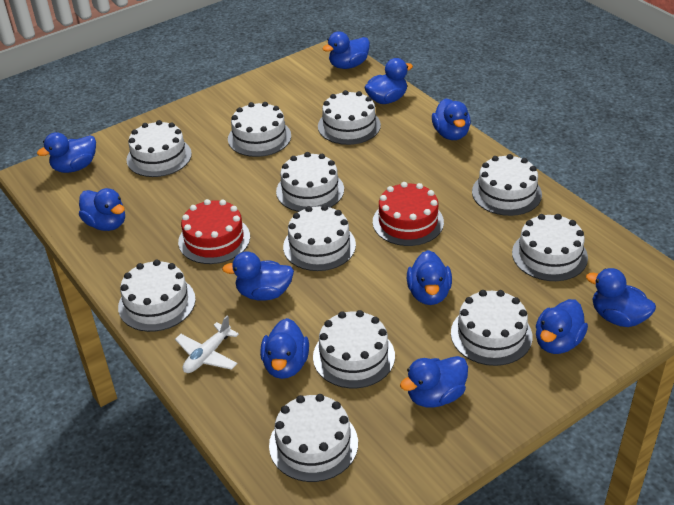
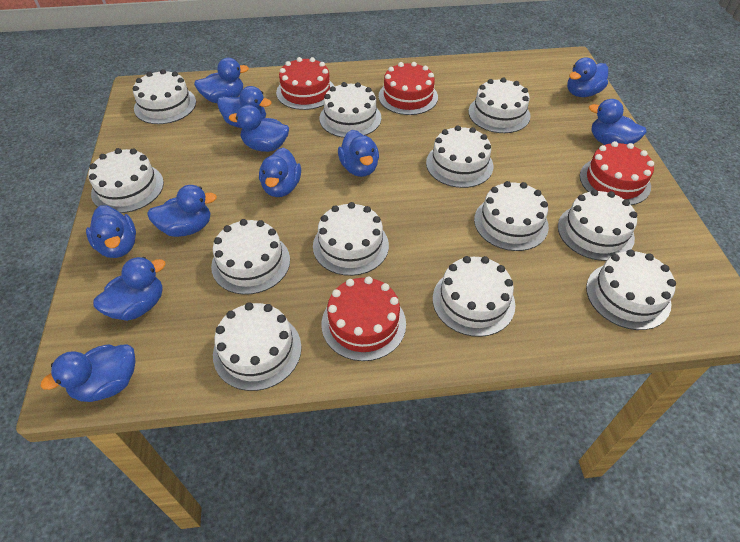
red cake: 2 -> 4
white cake: 11 -> 12
white plane: 1 -> 0

